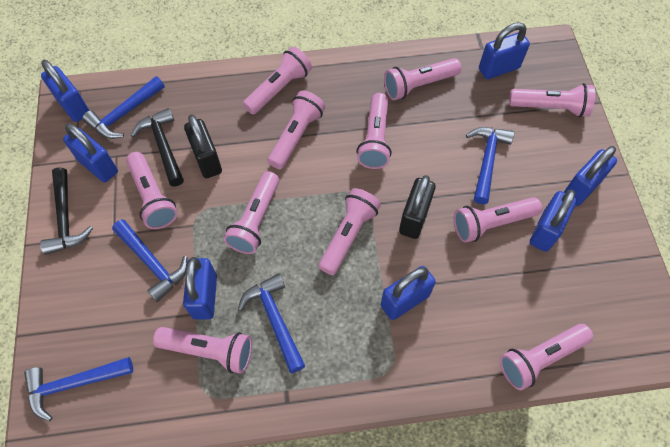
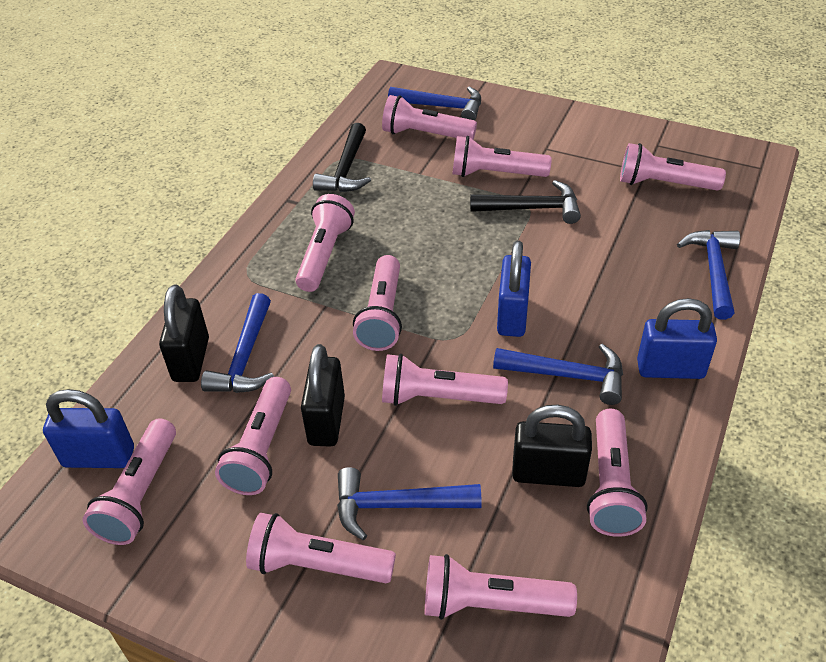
black padlock: 2 -> 3
blue padlock: 7 -> 3

